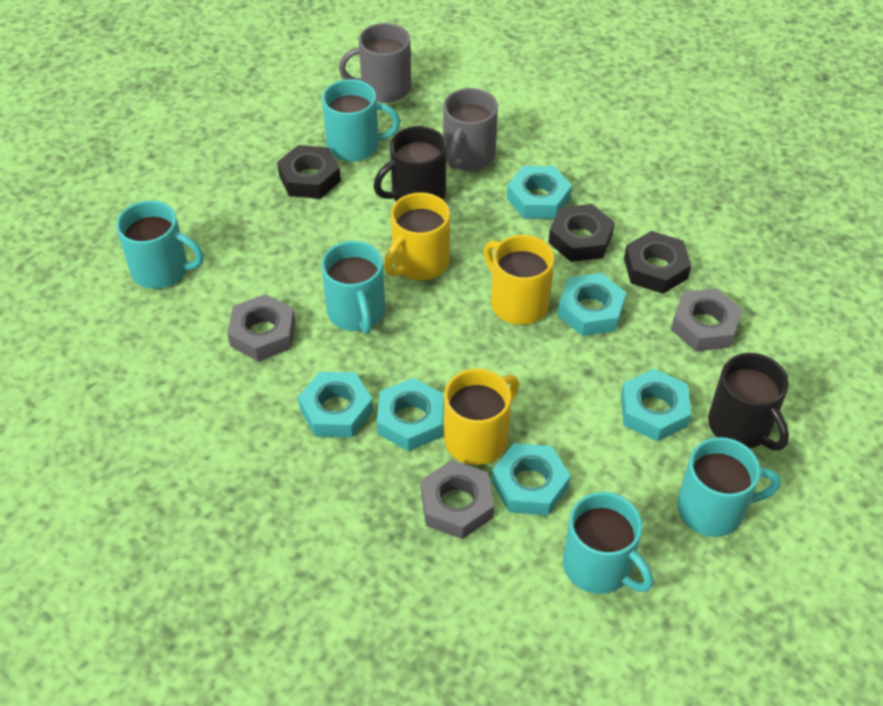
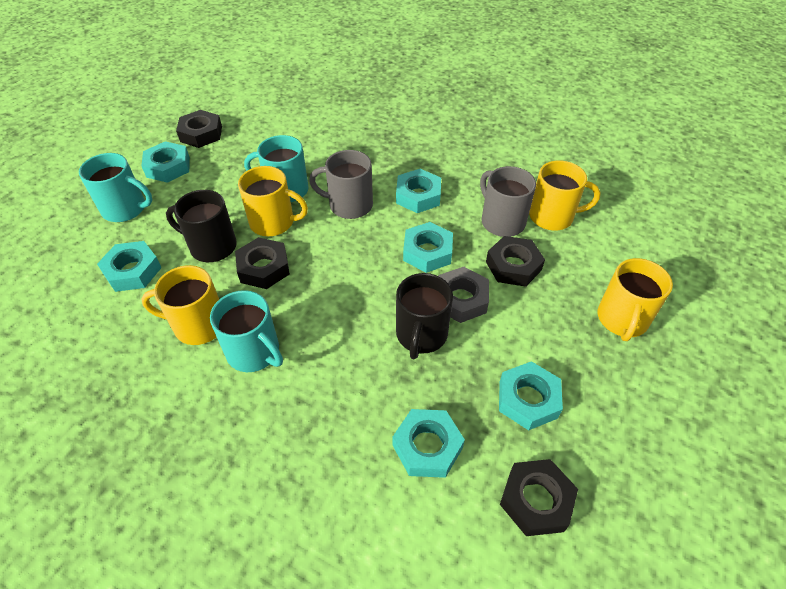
black nut: 3 -> 4
grey nut: 3 -> 1
turquoise mug: 5 -> 3
yellow mug: 3 -> 4

